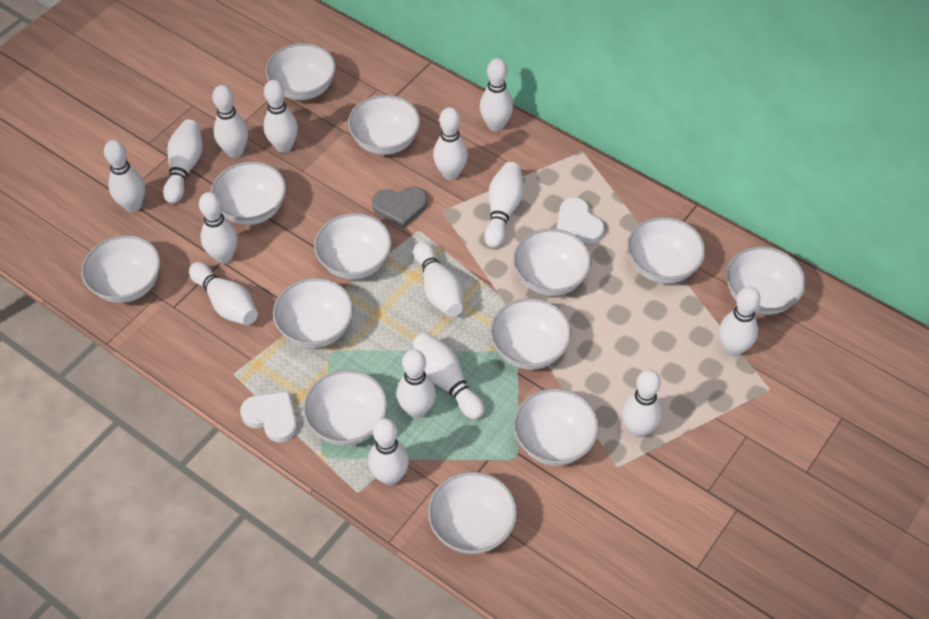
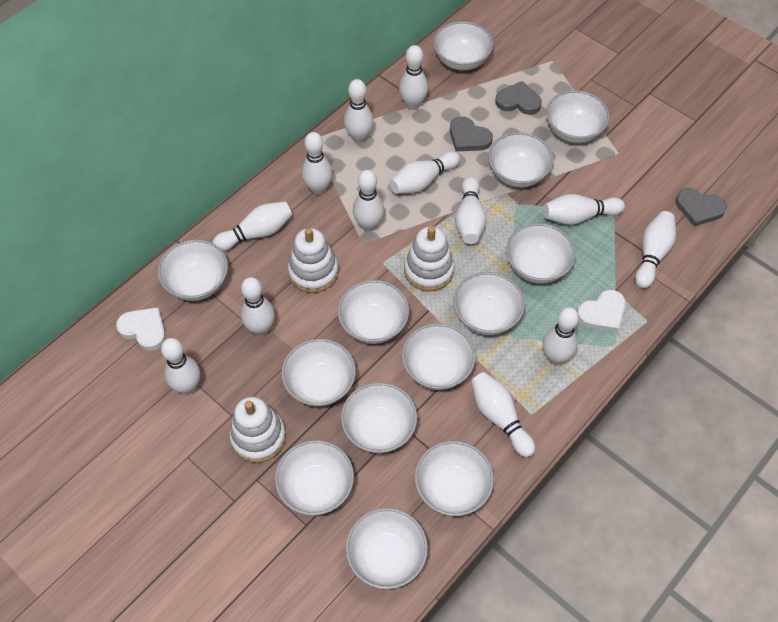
grey heart: 1 -> 3
white bowling pin: 15 -> 13
white stacking toy: 0 -> 3

